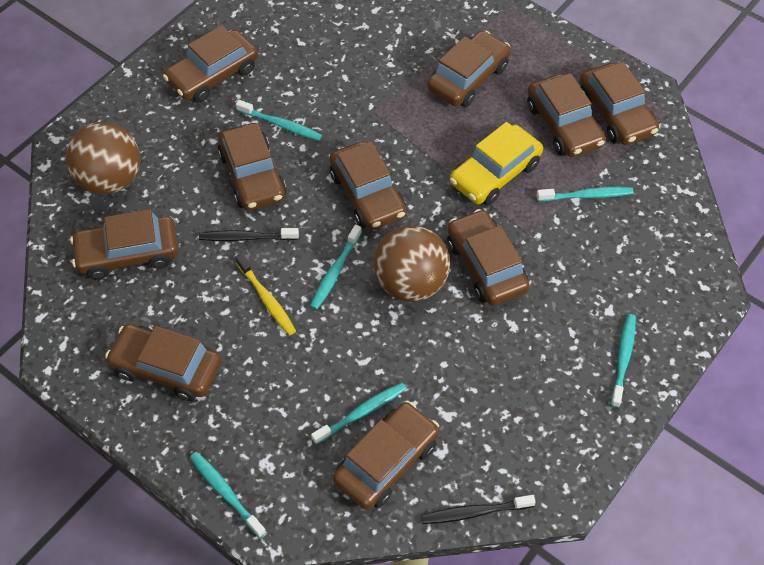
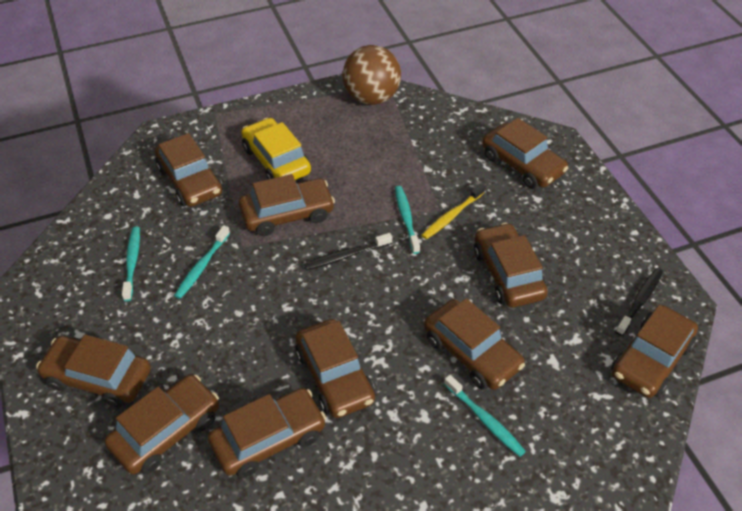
brown ball: 2 -> 1
turquoise toothbrush: 6 -> 4

